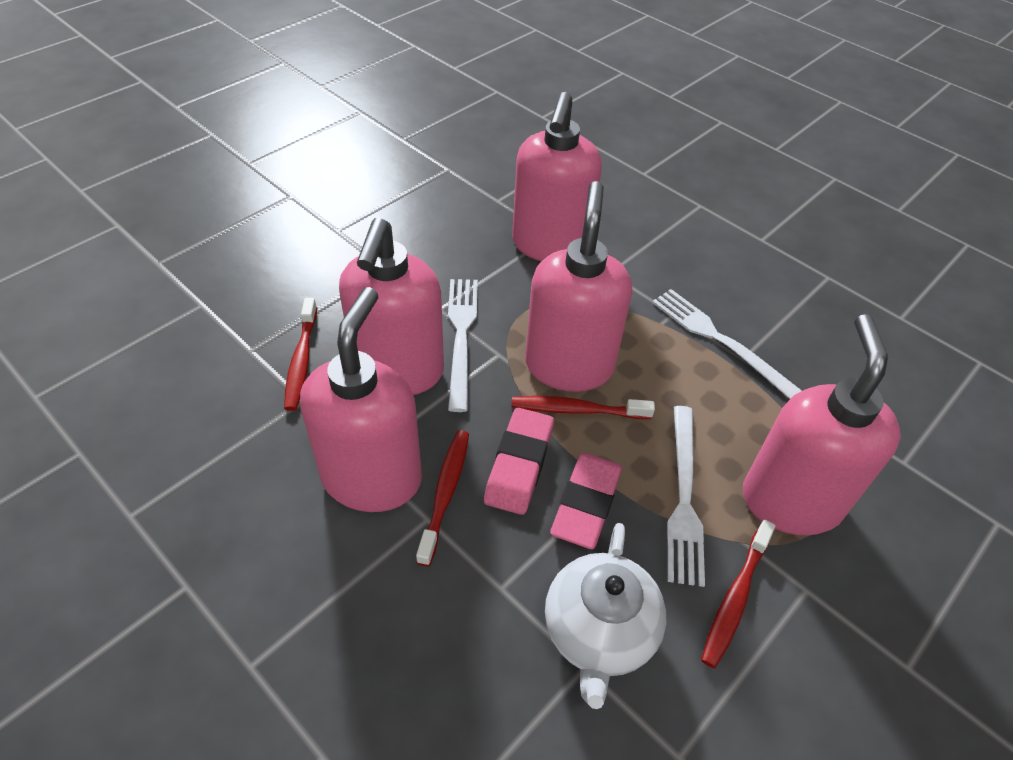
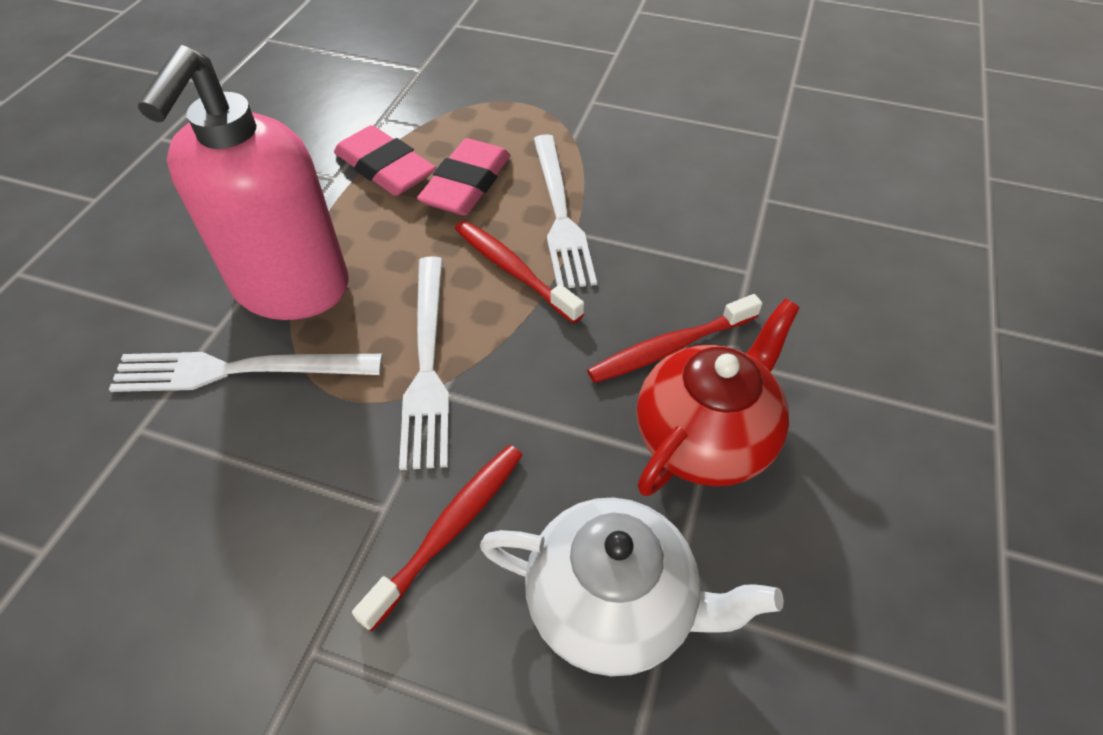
pink soap dispenser: 5 -> 1
red teapot: 0 -> 1
red toothbrush: 4 -> 3

